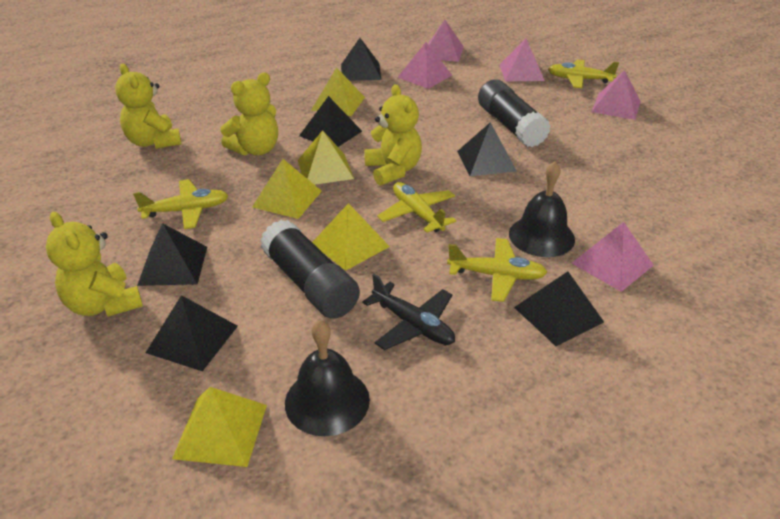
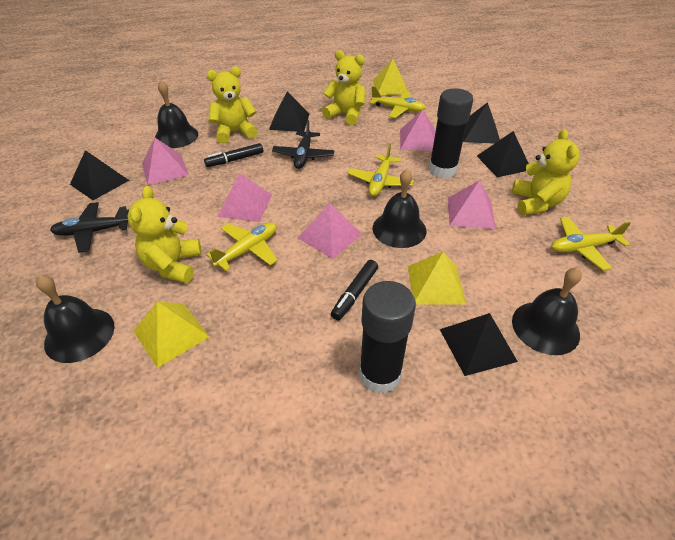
black bell: 2 -> 4
black marker: 0 -> 2
black plane: 1 -> 2
black pyramid: 6 -> 5
yellow pyramid: 5 -> 3

